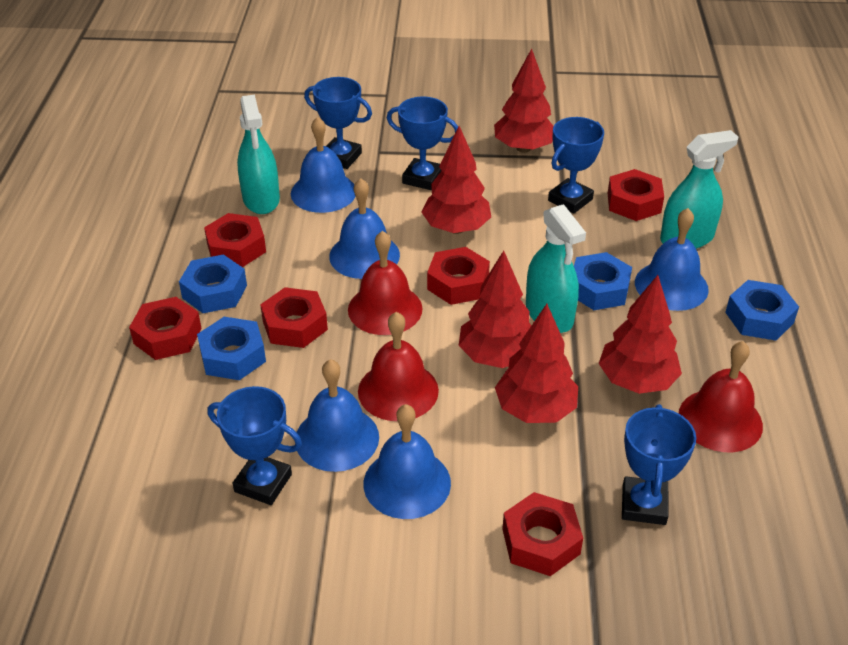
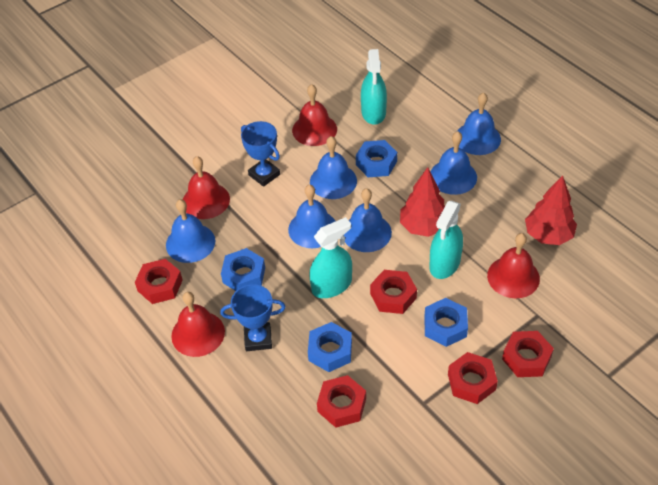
blue bell: 5 -> 6
blue trophy: 5 -> 2
red bell: 3 -> 4
red nut: 6 -> 5
red tree: 5 -> 2

